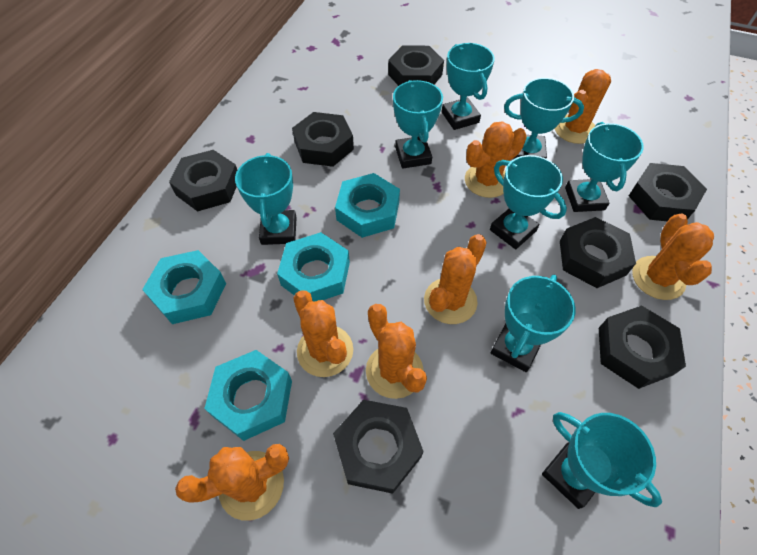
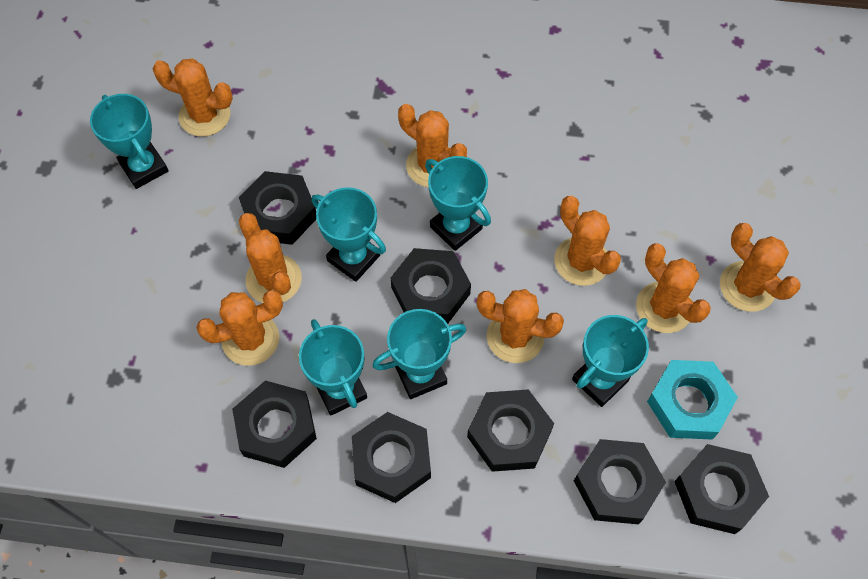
orange cactus: 7 -> 8
turquoise nut: 4 -> 1
turquoise trophy: 8 -> 6

